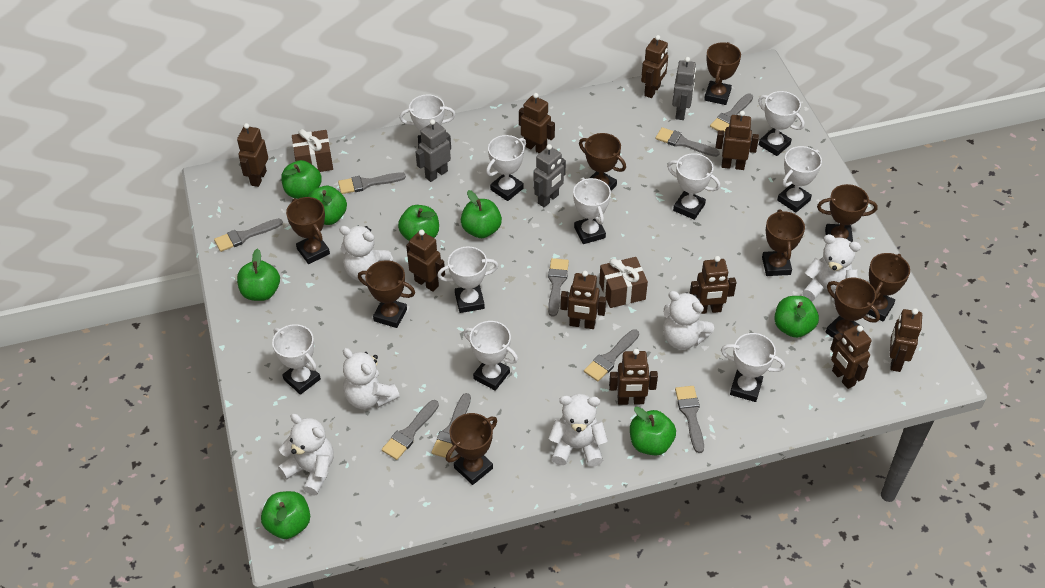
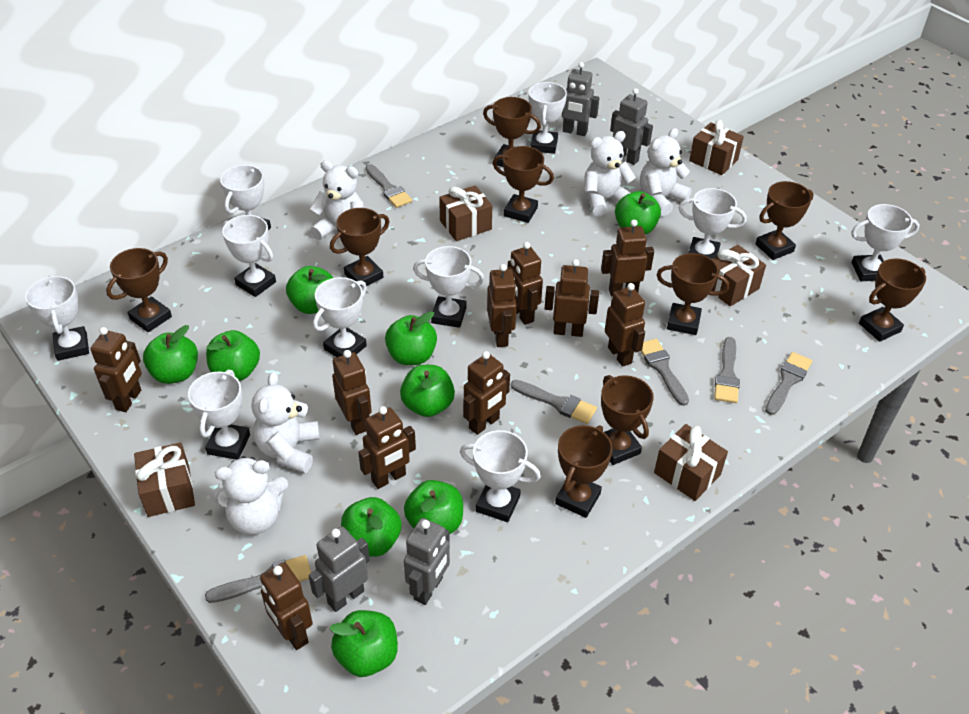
brown gift: 2 -> 5
green apple: 8 -> 9
grey brush: 9 -> 6
grey robot: 3 -> 4
white teddy bear: 6 -> 5

